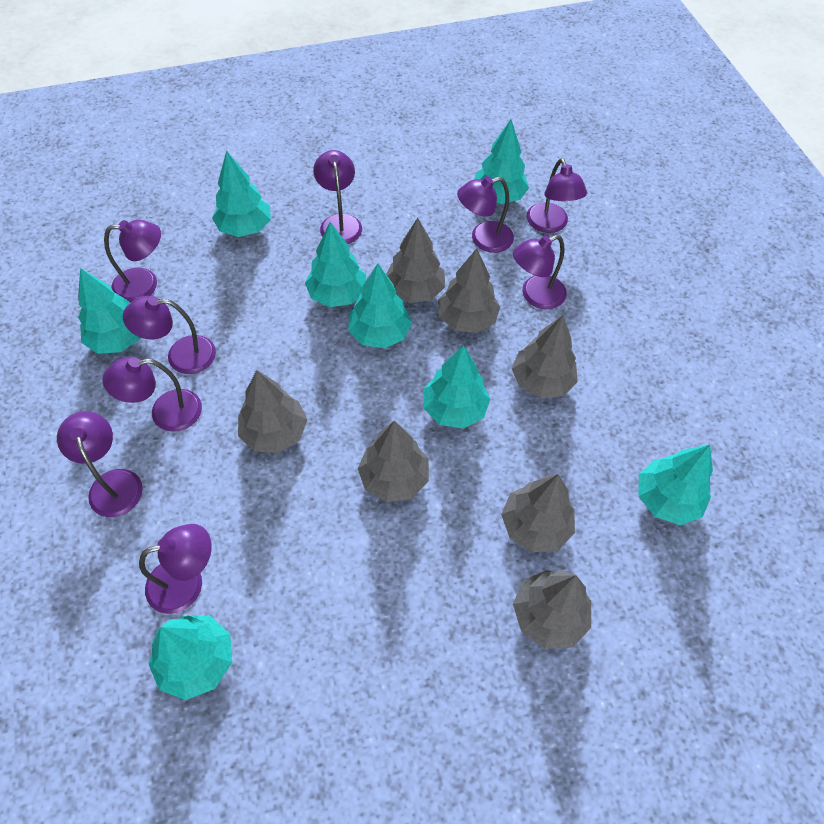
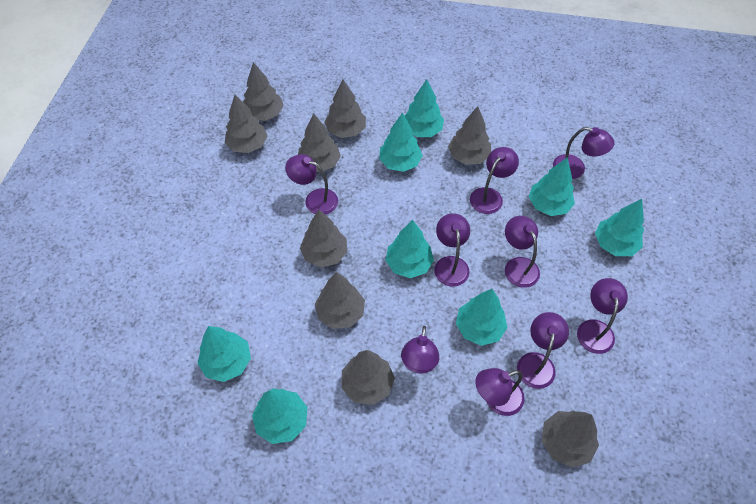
grey tree: 7 -> 9

